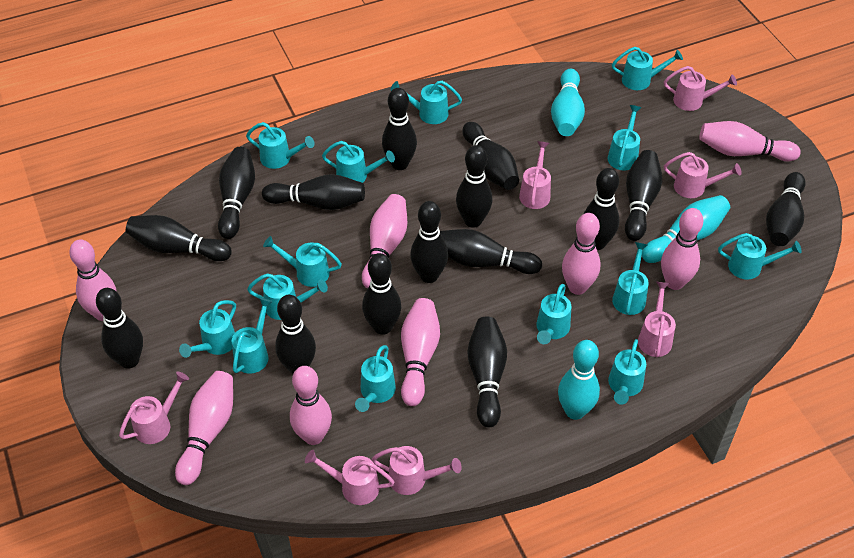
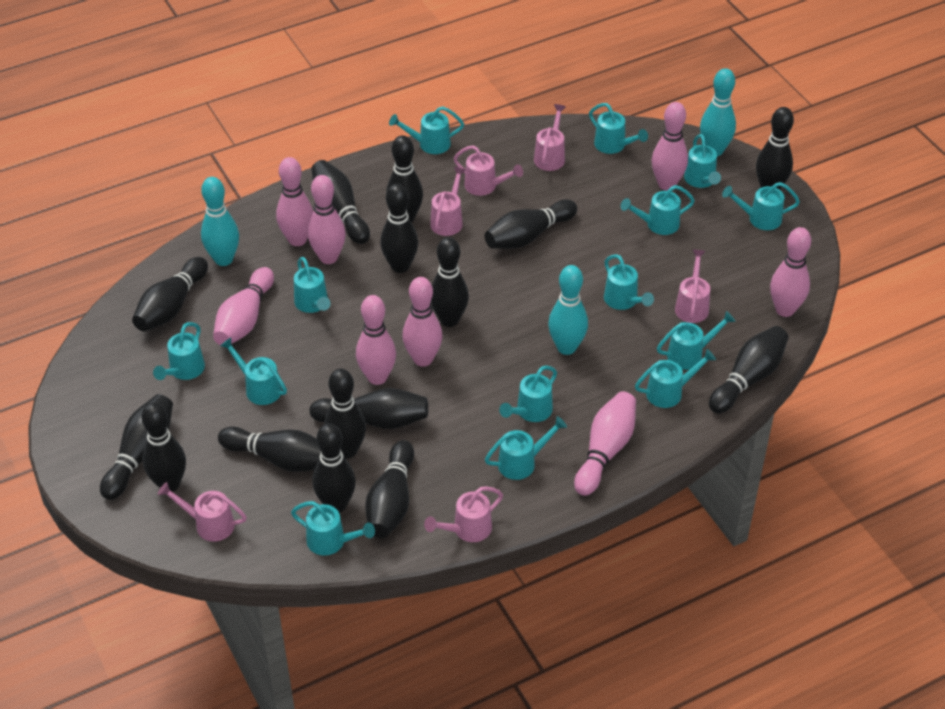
pink watering can: 7 -> 6

